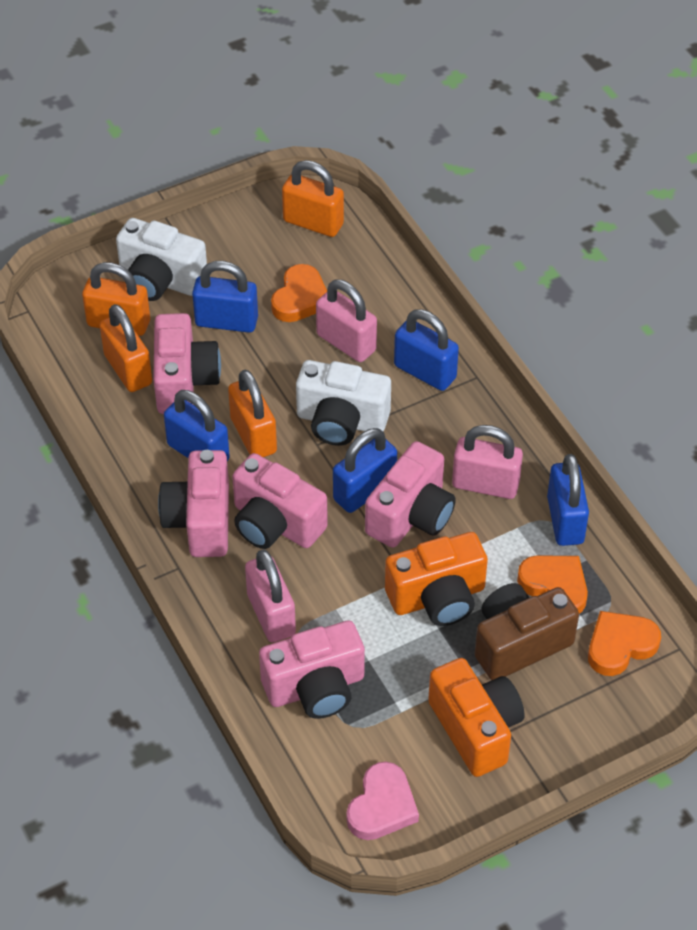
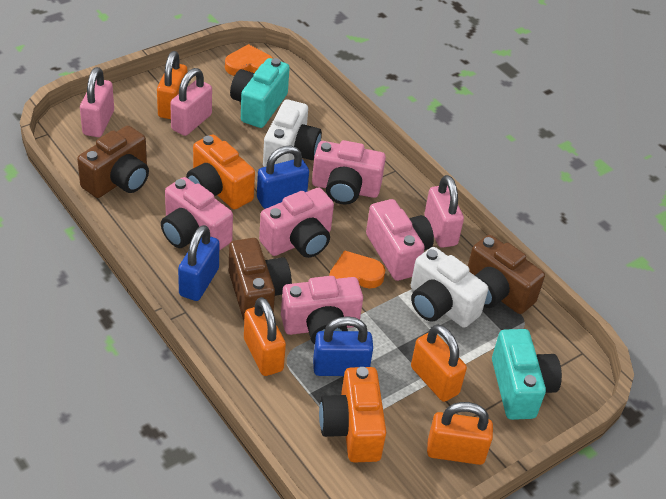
blue padlock: 5 -> 3
brown camera: 1 -> 3
orange heart: 3 -> 2
pink heart: 1 -> 0
turquoise camera: 0 -> 2

